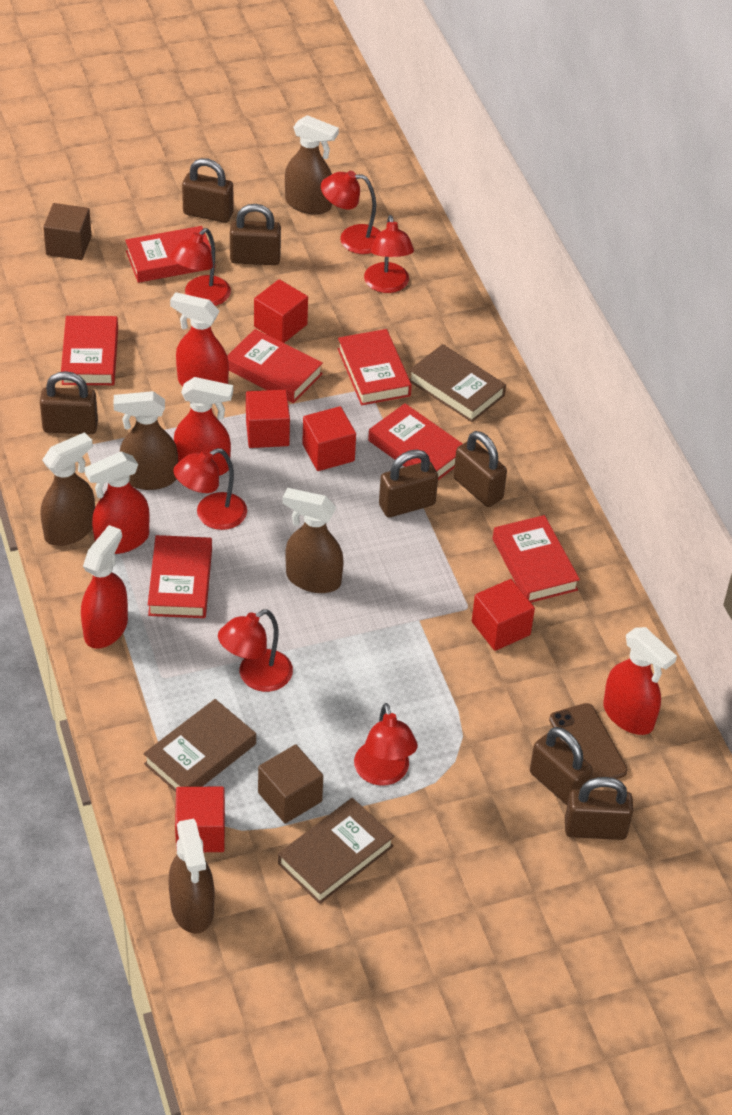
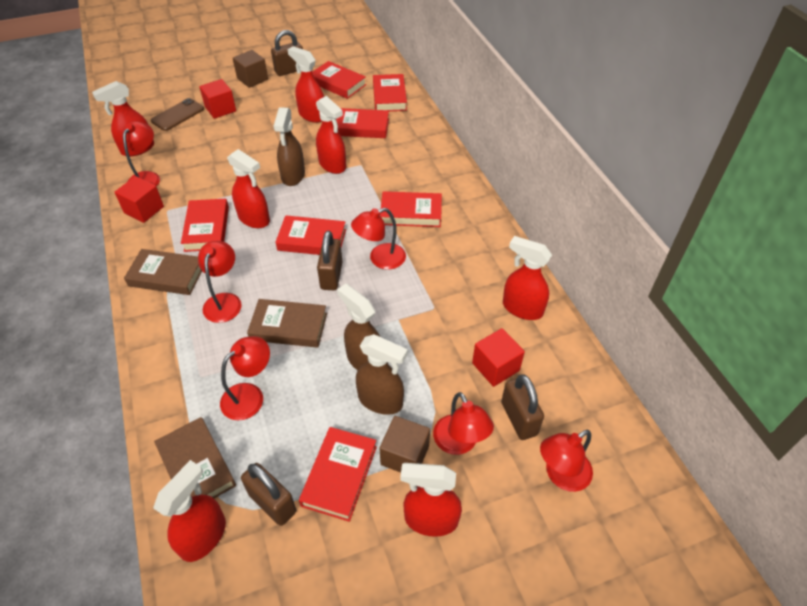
brown padlock: 7 -> 4
brown spray bottle: 5 -> 3
red cube: 5 -> 3
red spray bottle: 5 -> 7

